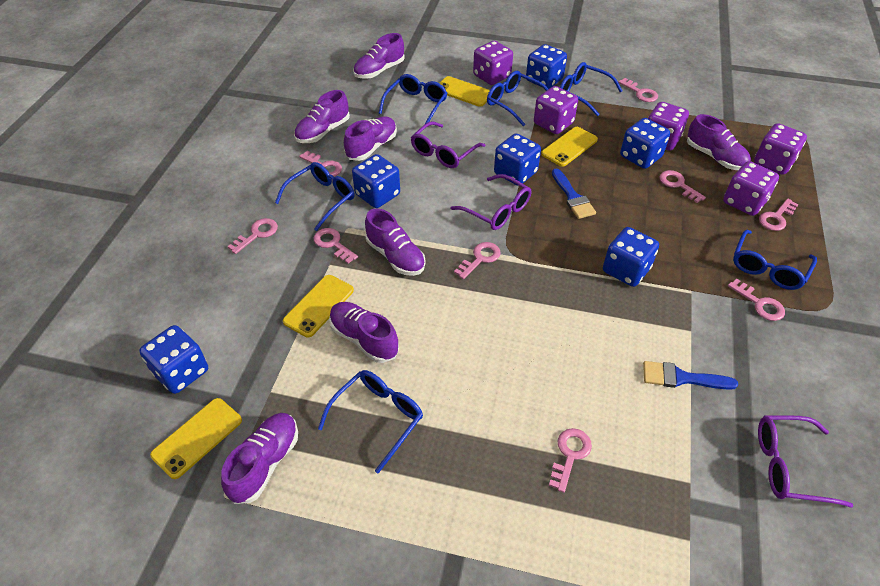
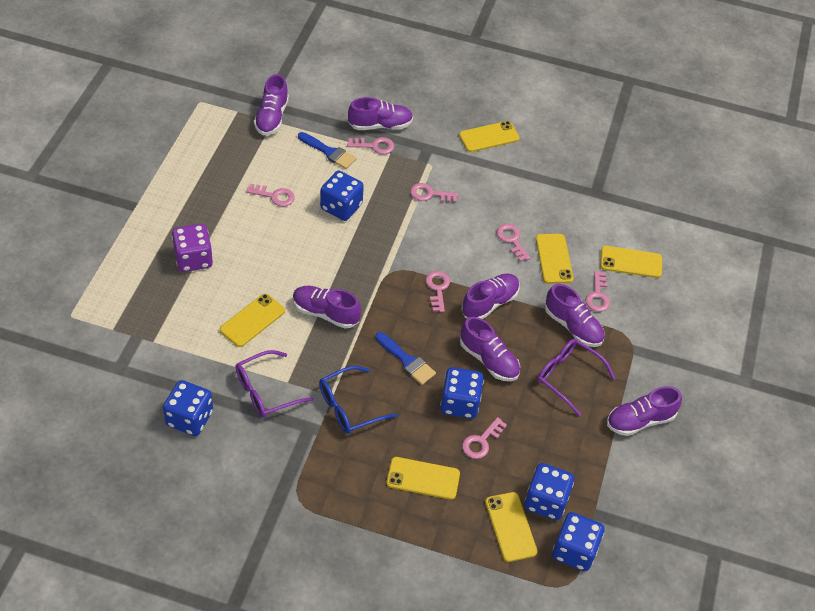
blue dice: 6 -> 5
blue glasses: 6 -> 1
pink key: 9 -> 7
purple dice: 5 -> 1
purple glasses: 3 -> 2
yellow phone: 4 -> 6

